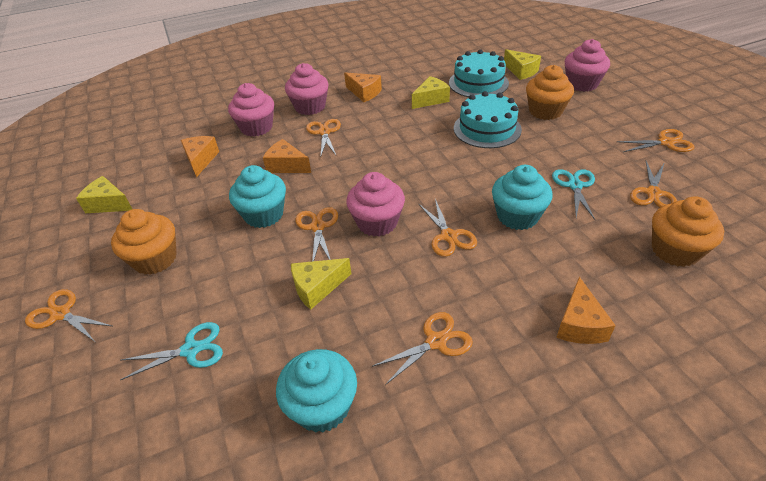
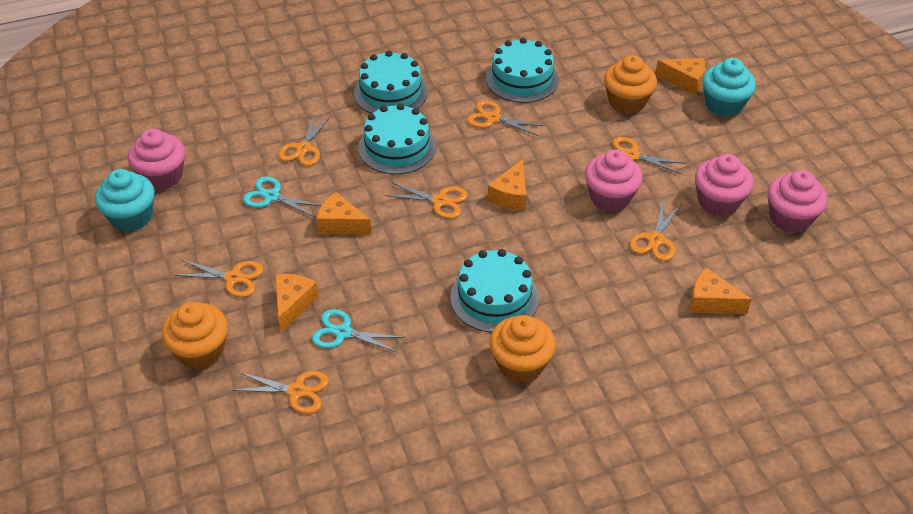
orange cheese: 4 -> 5
turquoise cake: 2 -> 4
turquoise cupcake: 3 -> 2
yellow cheese: 4 -> 0

